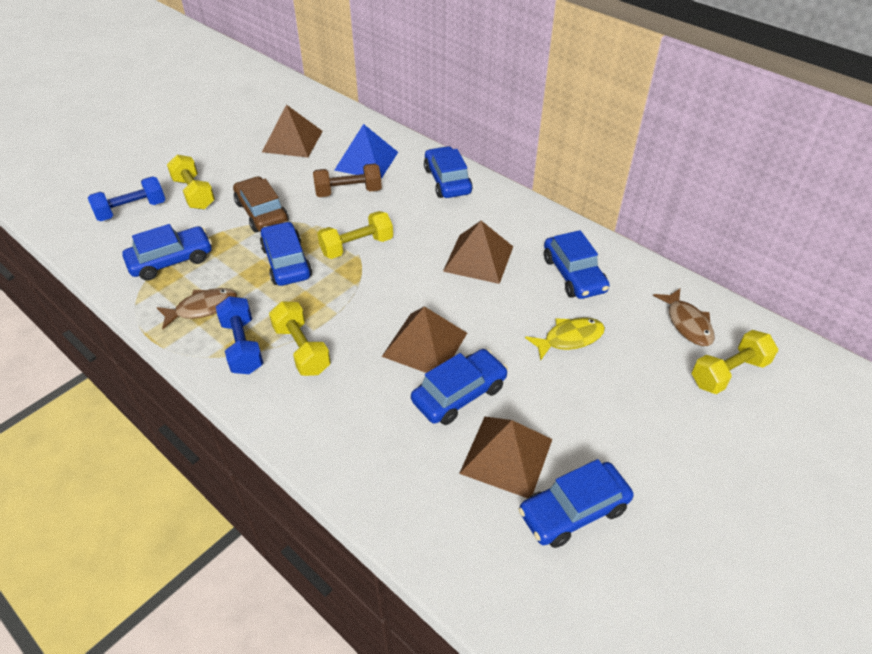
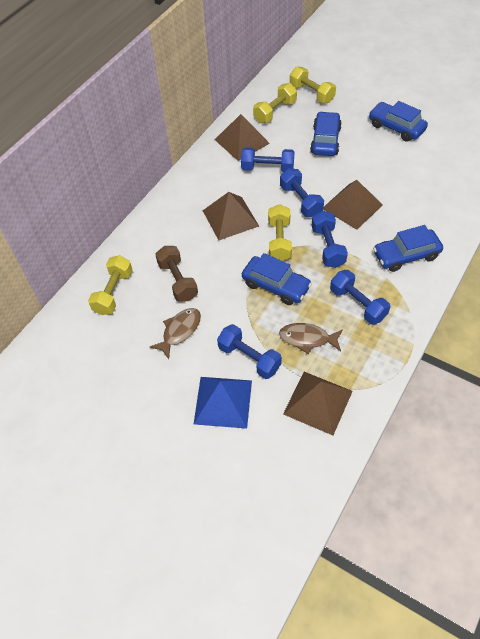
blue car: 6 -> 4
blue dumbbell: 2 -> 5
brown car: 1 -> 0
yellow fish: 1 -> 0

